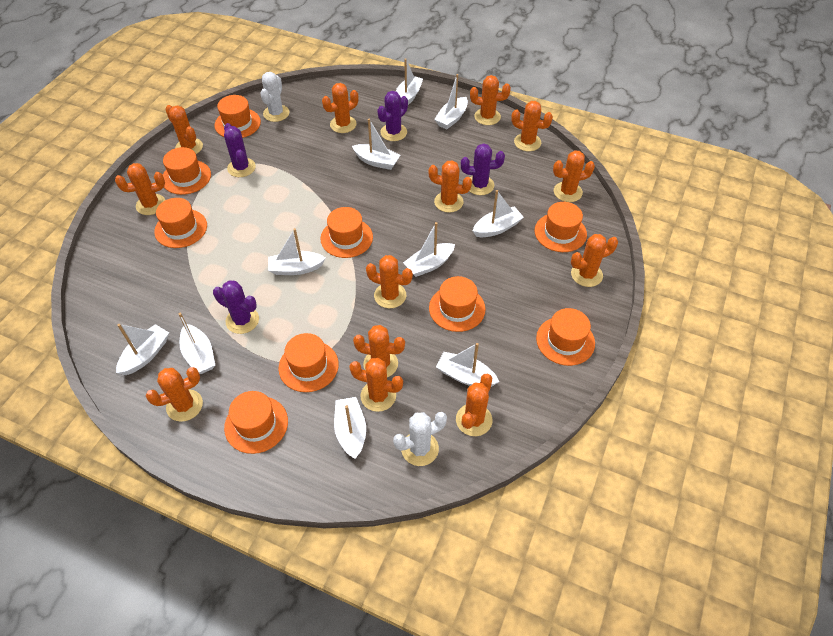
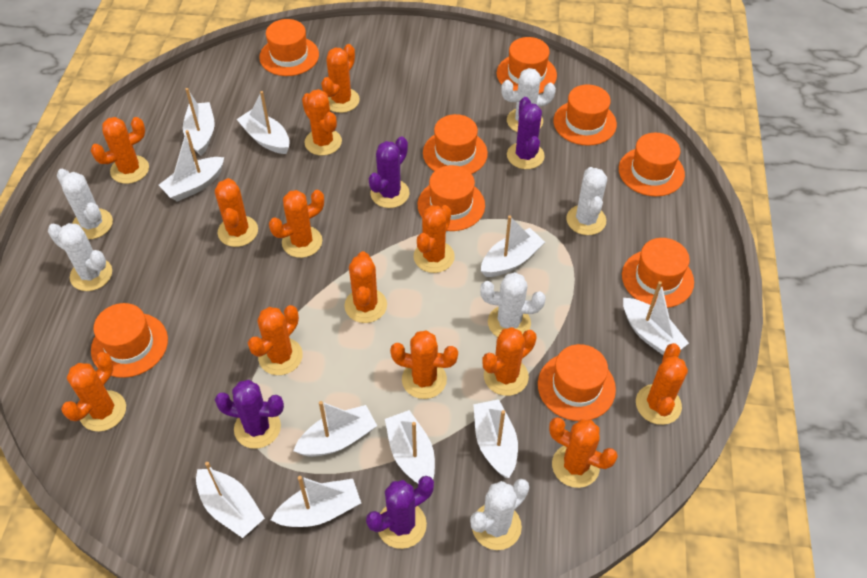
white cactus: 2 -> 6

